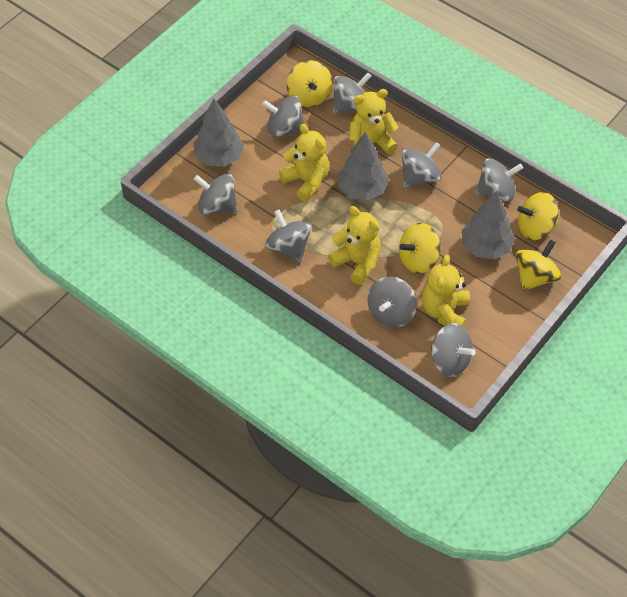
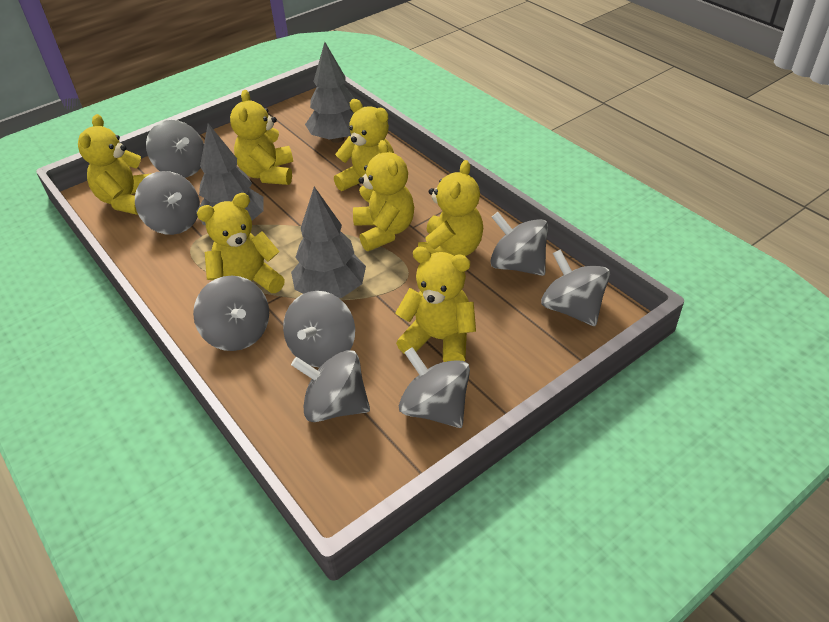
yellow spinning top: 4 -> 0
yellow teddy bear: 4 -> 7

